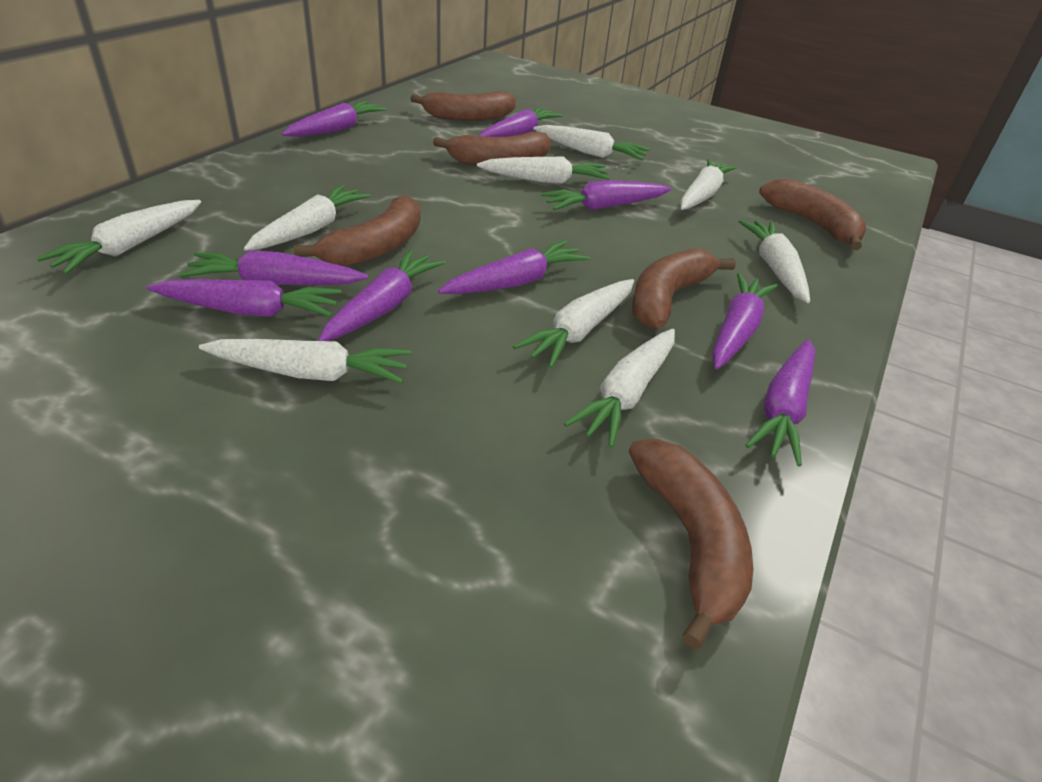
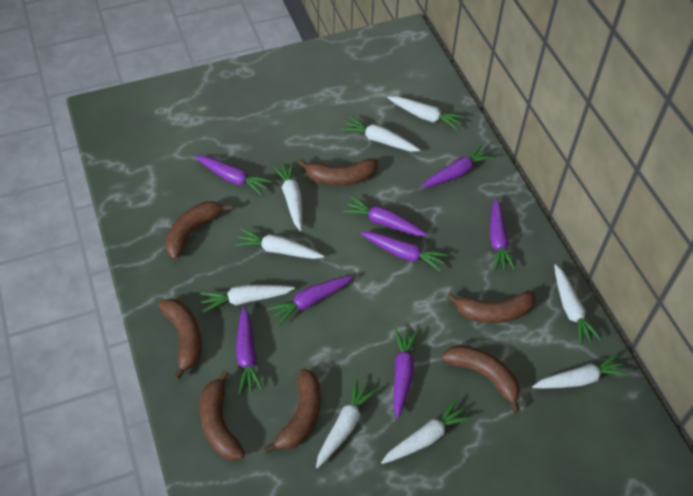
brown banana: 6 -> 7
purple carrot: 9 -> 8

